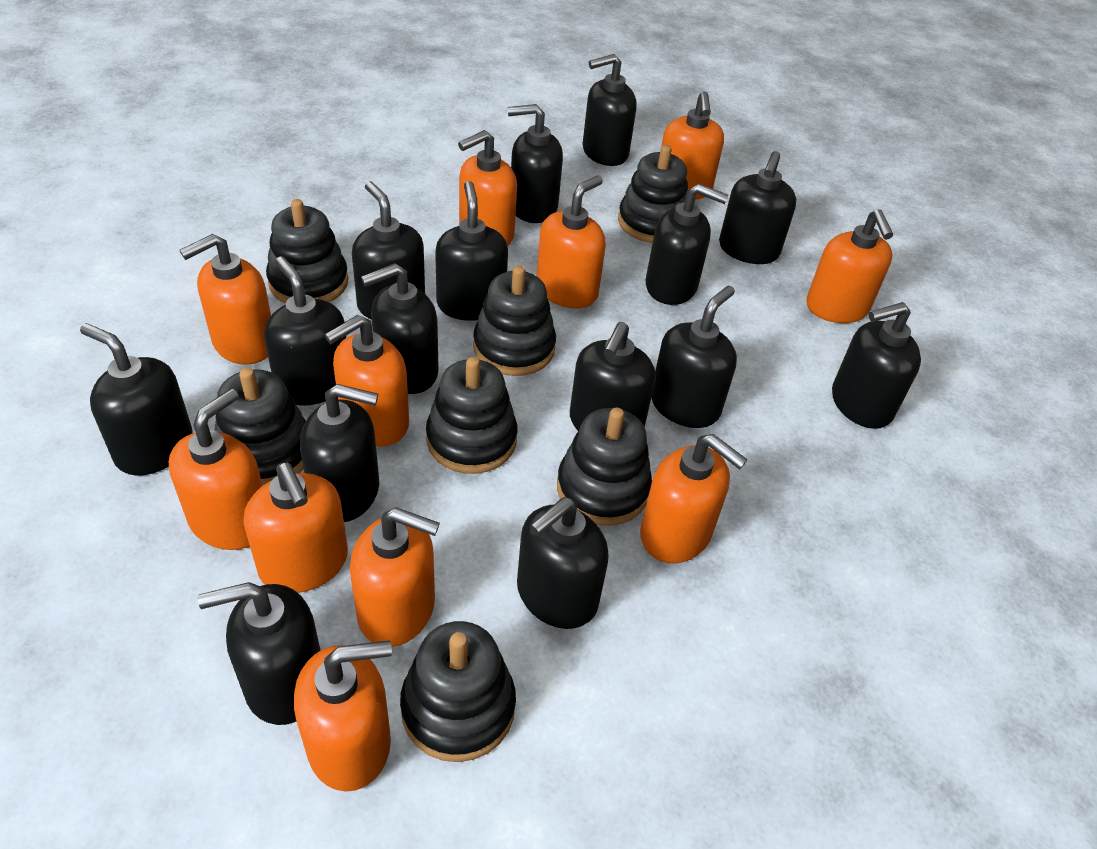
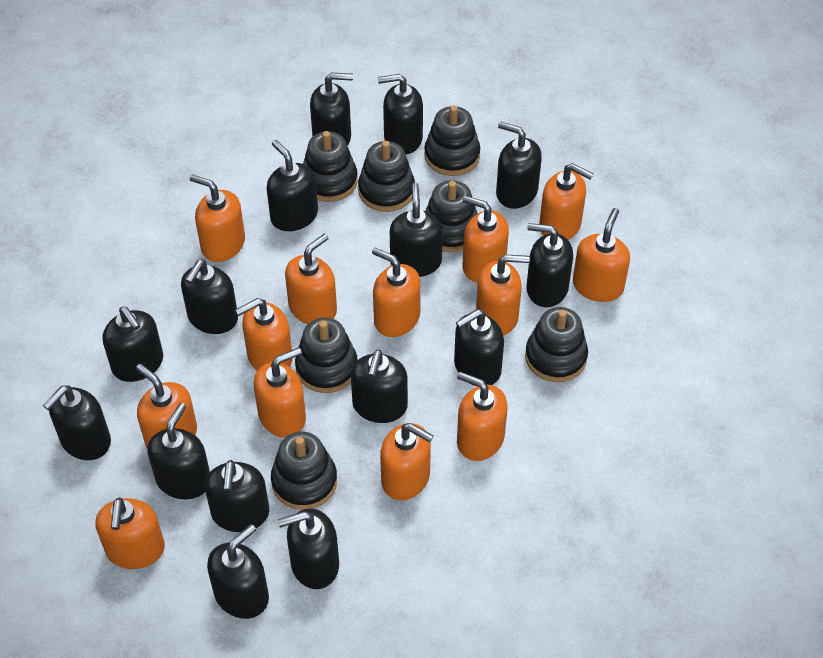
orange soap dispenser: 11 -> 13

